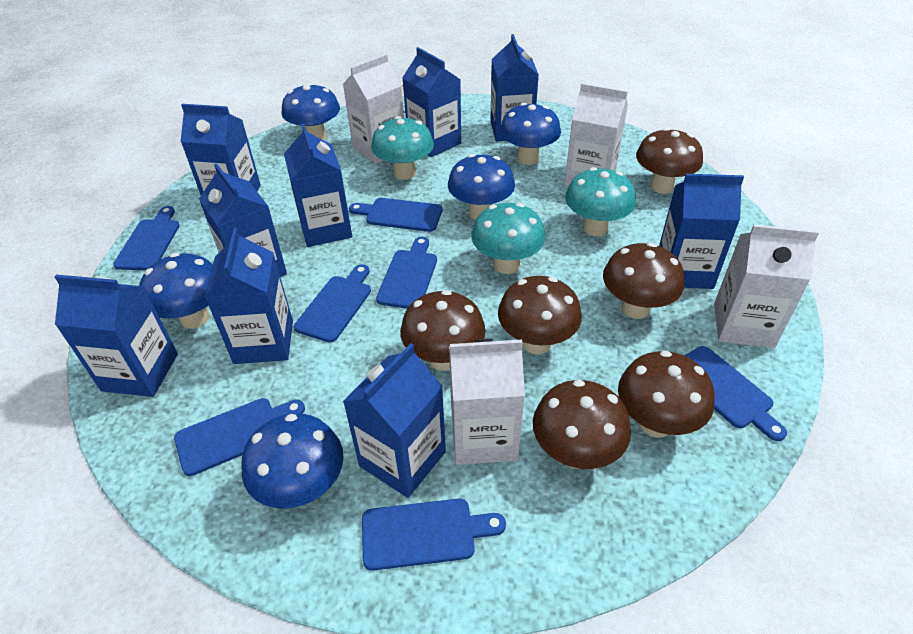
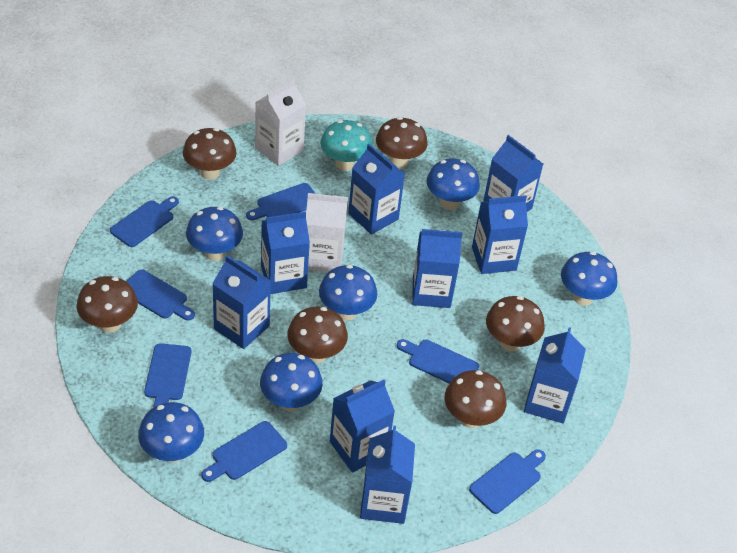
blue mushroom: 5 -> 6
turquoise mushroom: 3 -> 1
white carton: 4 -> 2

